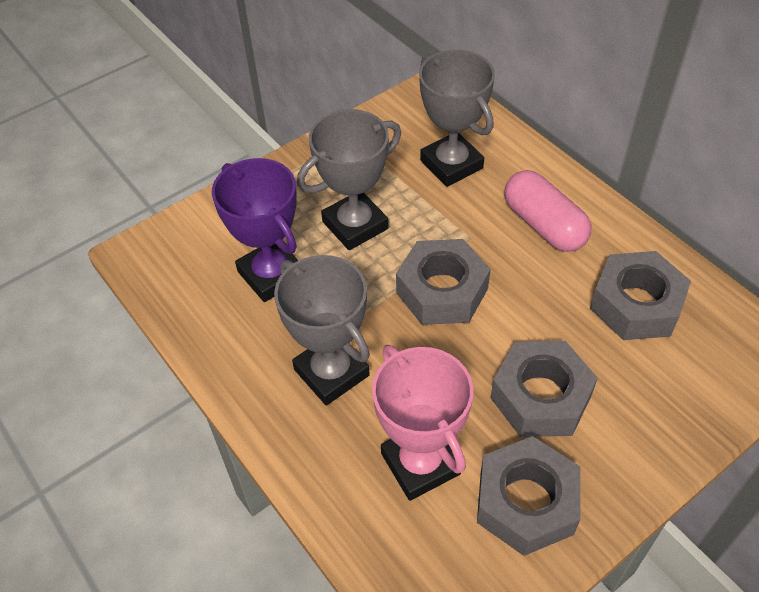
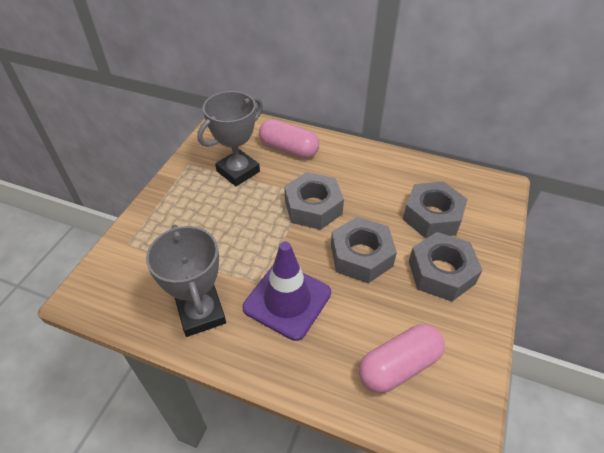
grey trophy: 3 -> 2
pink capsule: 1 -> 2
pink trophy: 1 -> 0
purple traffic cone: 0 -> 1
purple trophy: 1 -> 0

